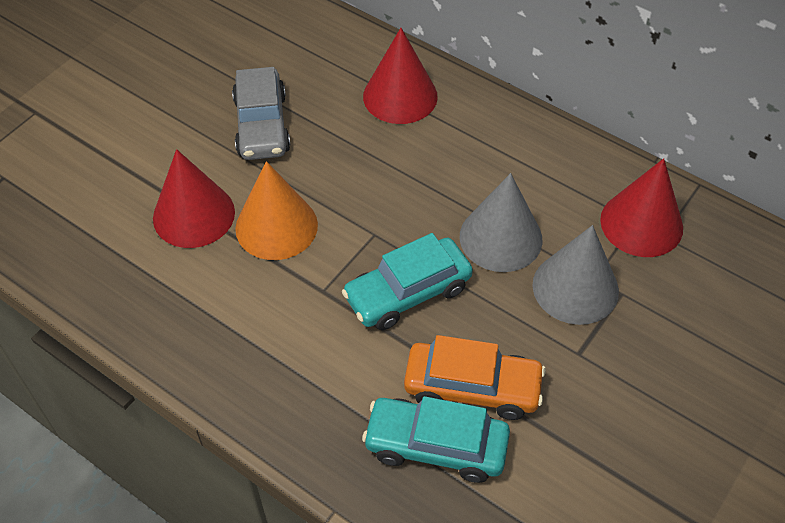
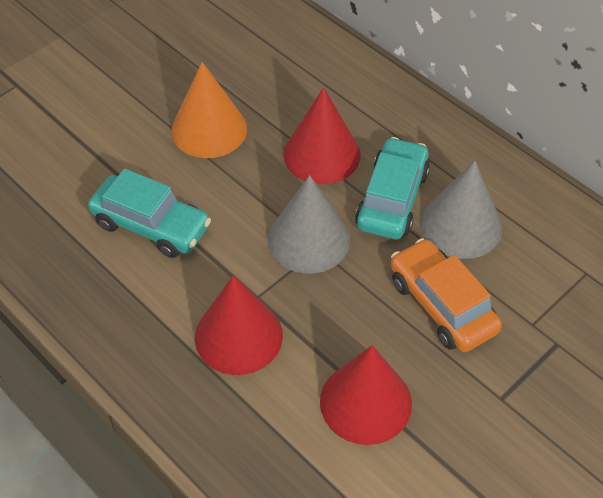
grey car: 1 -> 0

